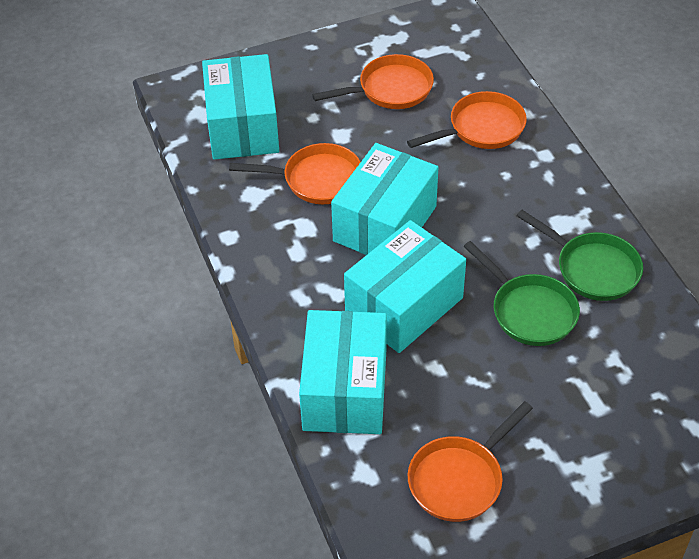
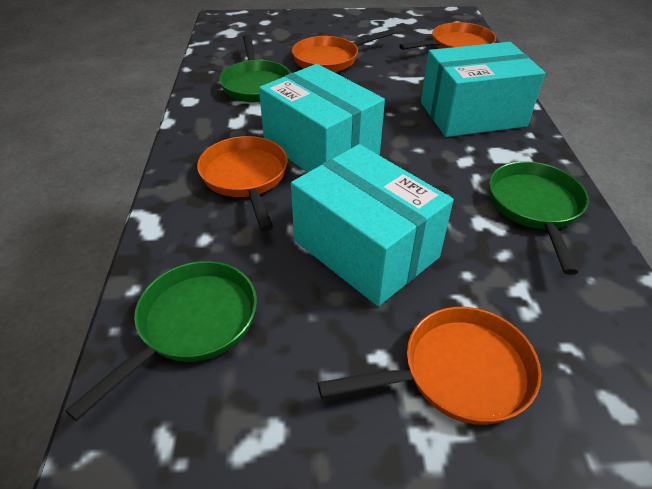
green pan: 2 -> 3
turquoise box: 4 -> 3

